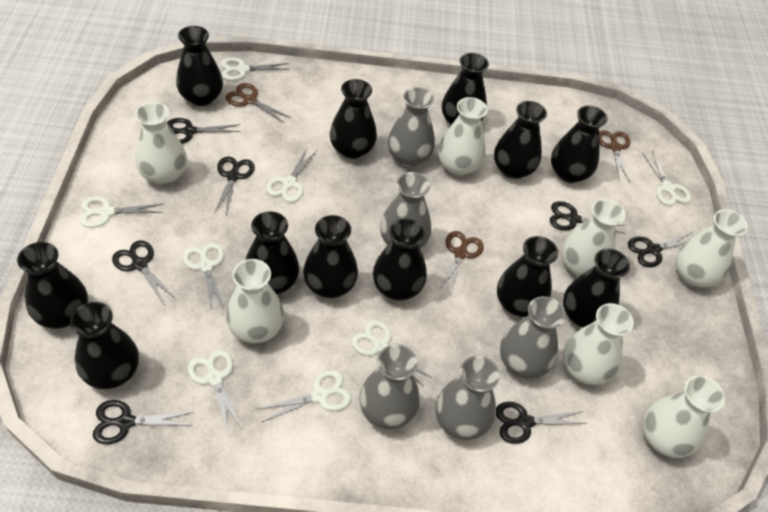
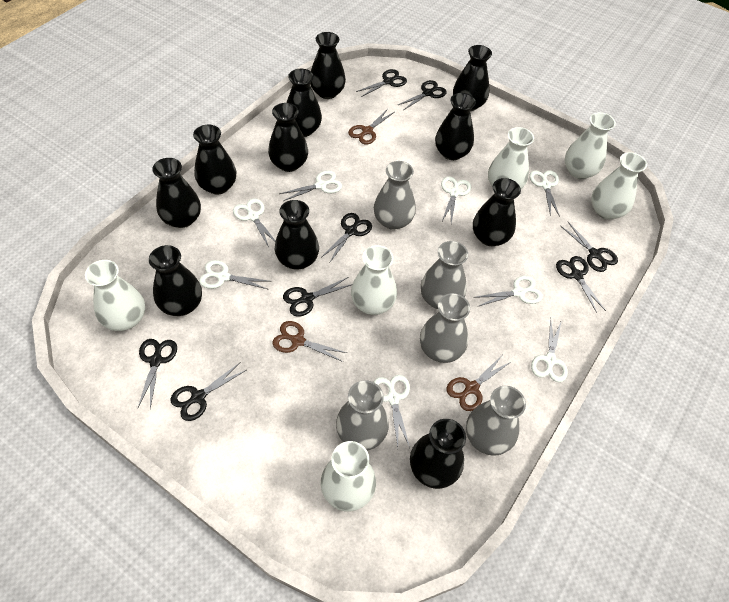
black scissors: 7 -> 8
black vase: 12 -> 11
white vase: 7 -> 6

